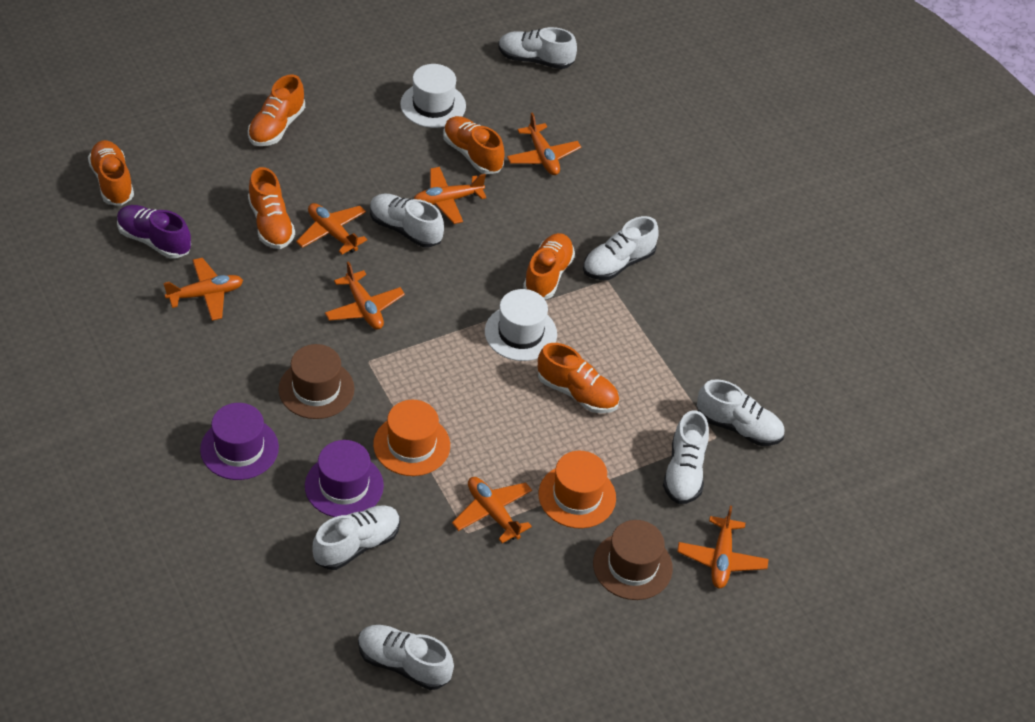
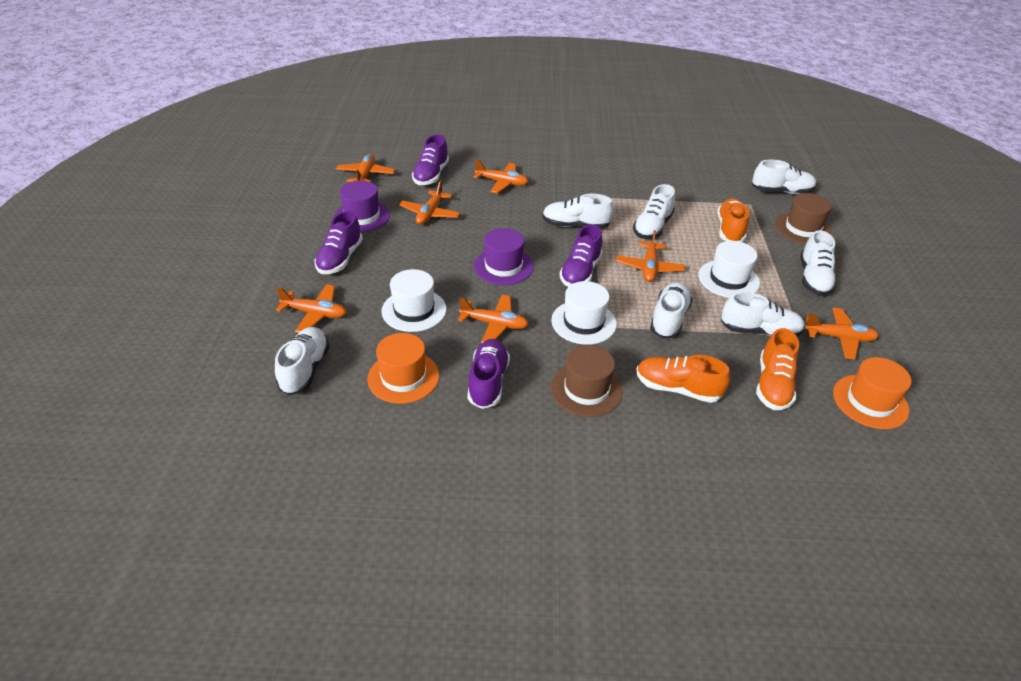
orange shoe: 6 -> 3
purple shoe: 1 -> 4
white hat: 2 -> 3

